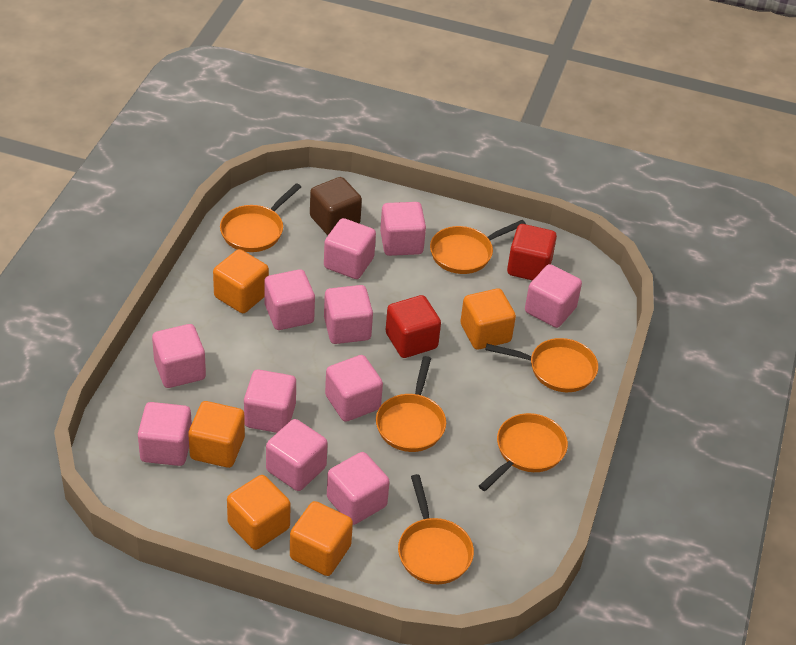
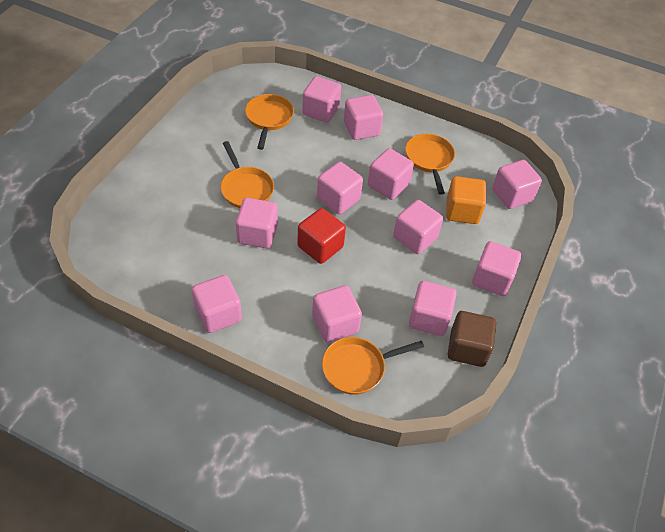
orange cube: 5 -> 1
orange pan: 6 -> 4
red cube: 2 -> 1

